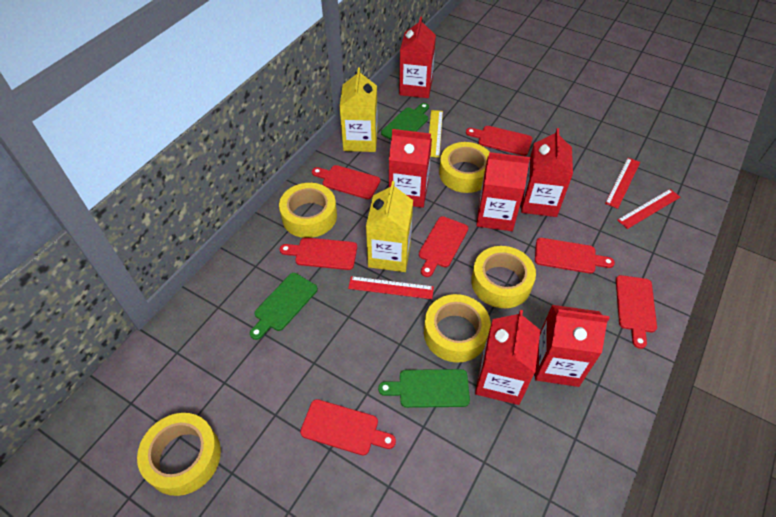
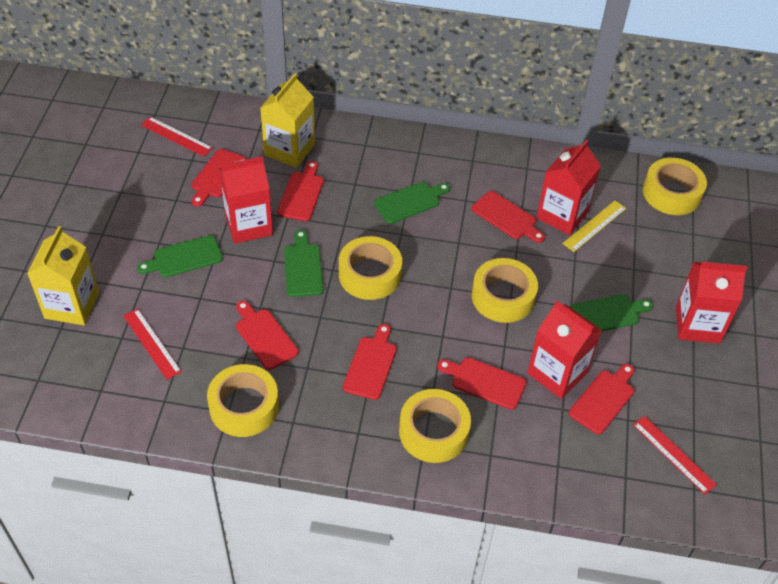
green cutting board: 3 -> 4
red carton: 6 -> 4

